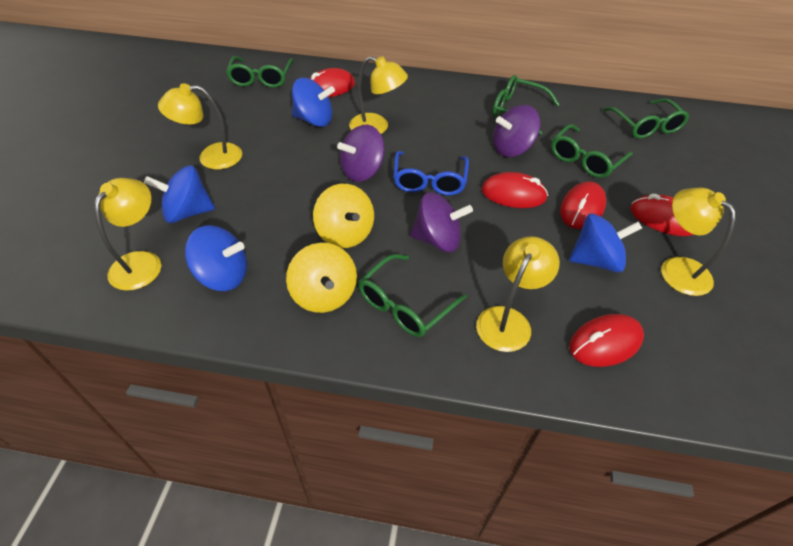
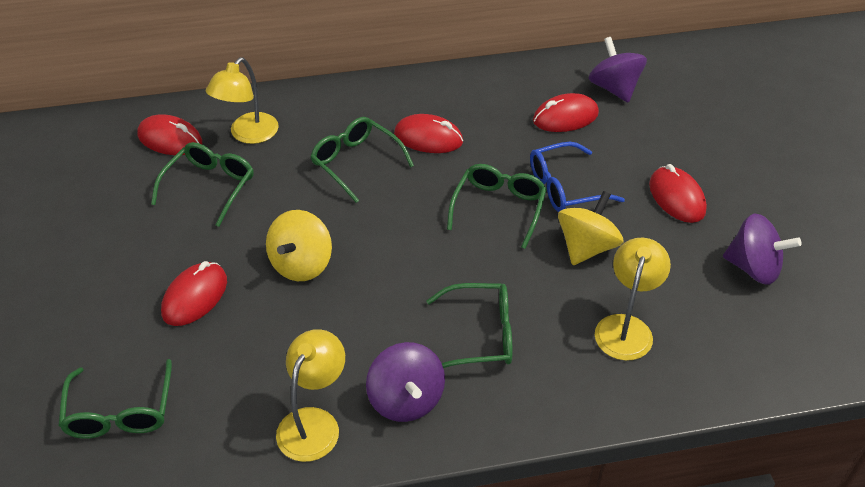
blue spinning top: 4 -> 0
yellow lamp: 5 -> 3

